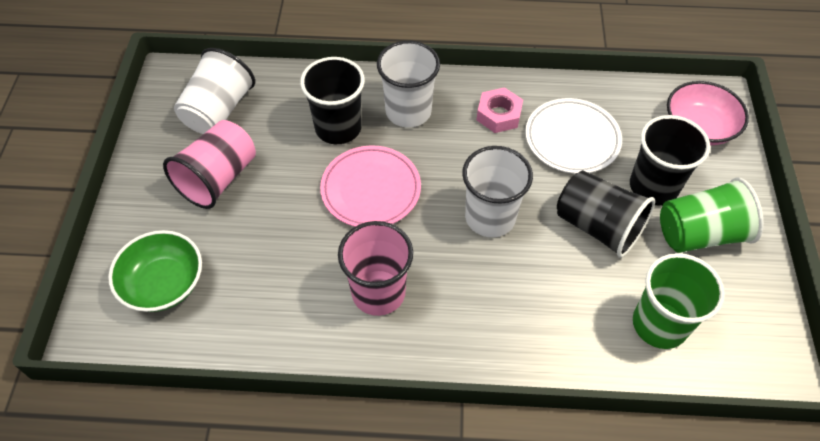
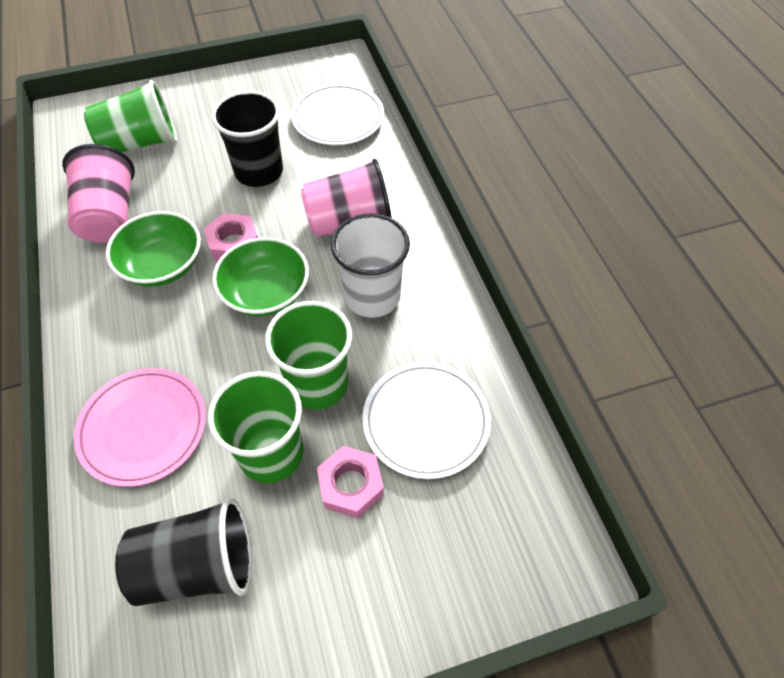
black cup: 3 -> 2
green bowl: 1 -> 2
green cup: 2 -> 3
pink bowl: 1 -> 0
pink nut: 1 -> 2
white cup: 3 -> 1
white plate: 1 -> 2

